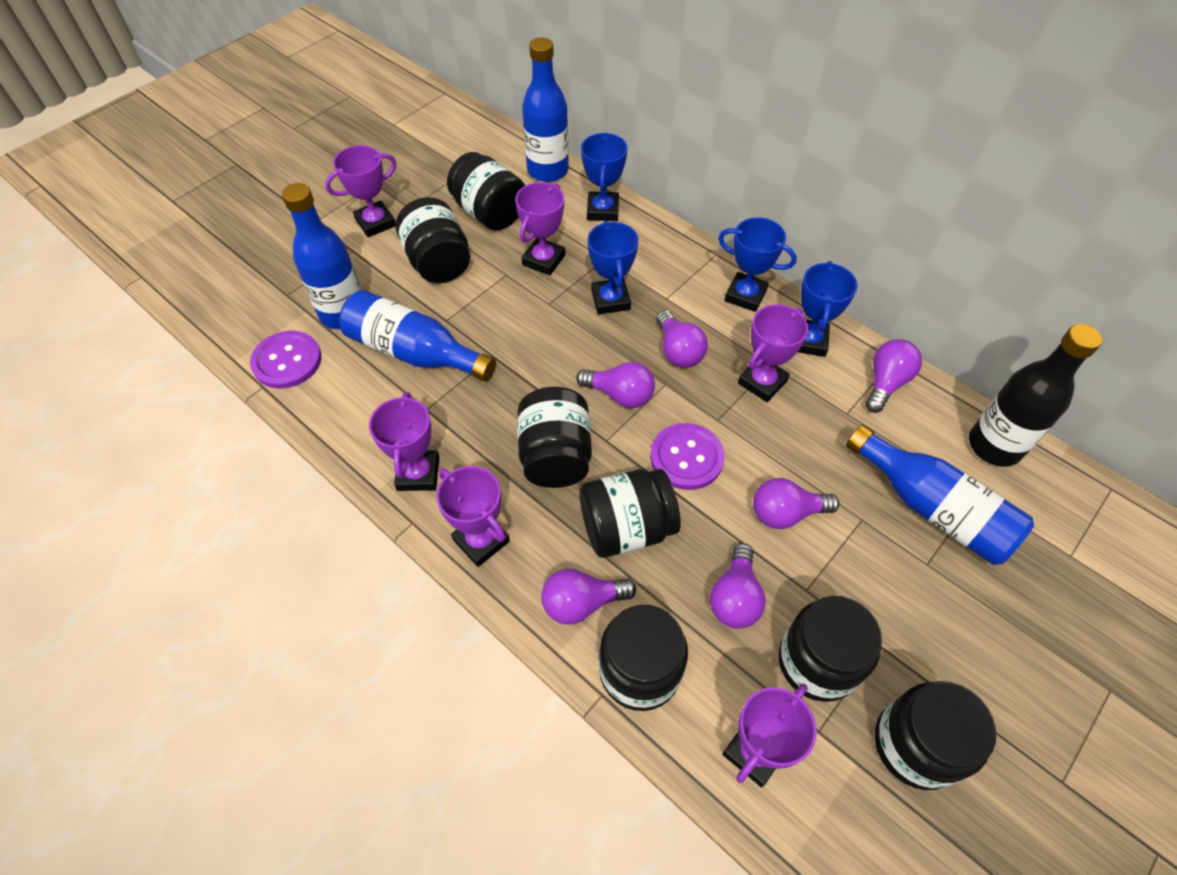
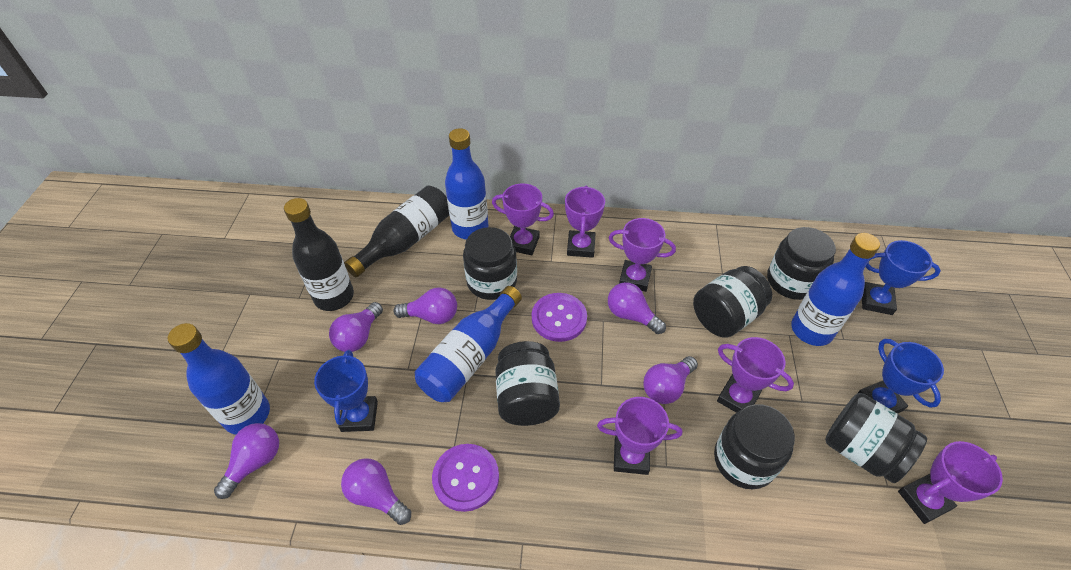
black bottle: 1 -> 2
black jar: 7 -> 6
blue trophy: 4 -> 3

